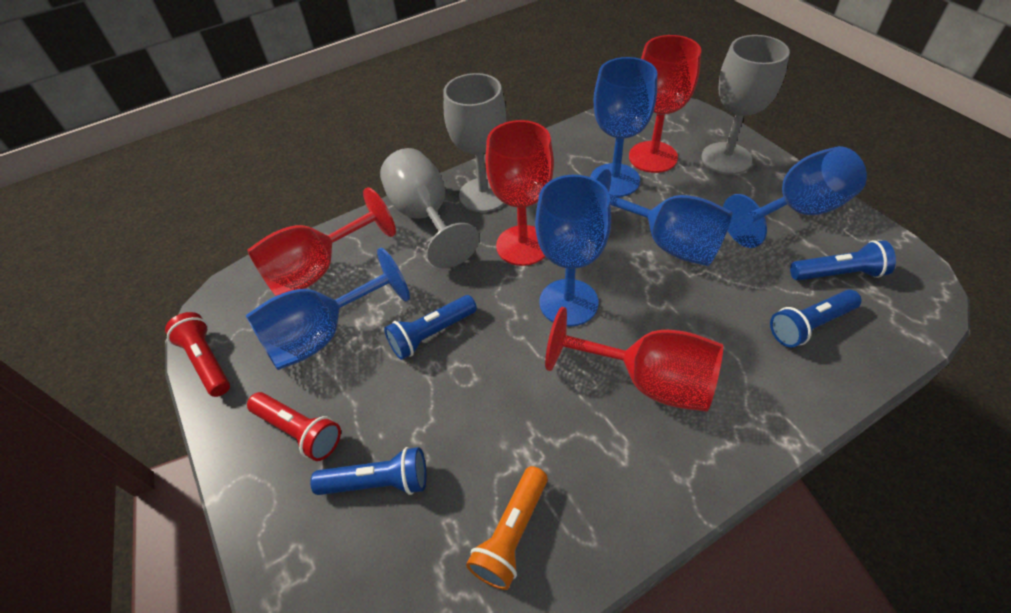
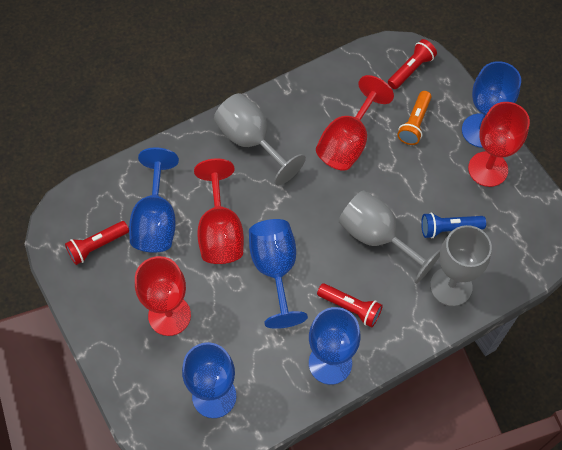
blue flashlight: 4 -> 1
red flashlight: 2 -> 3

